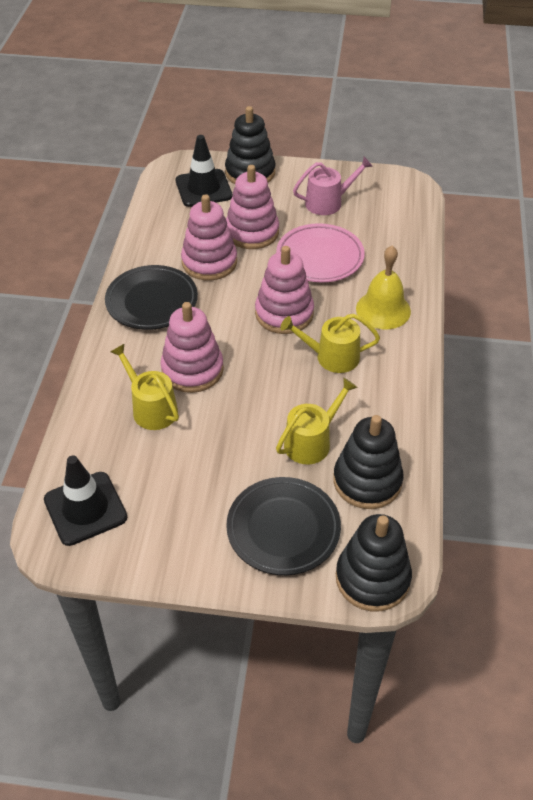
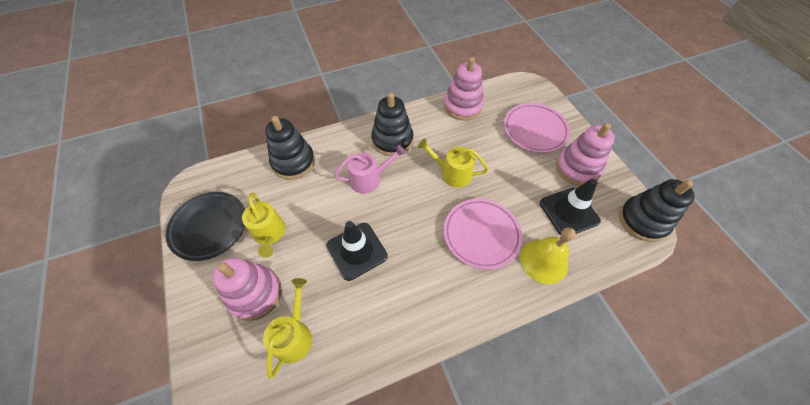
black plate: 2 -> 1
pink plate: 1 -> 2
pink stacking toy: 4 -> 3

